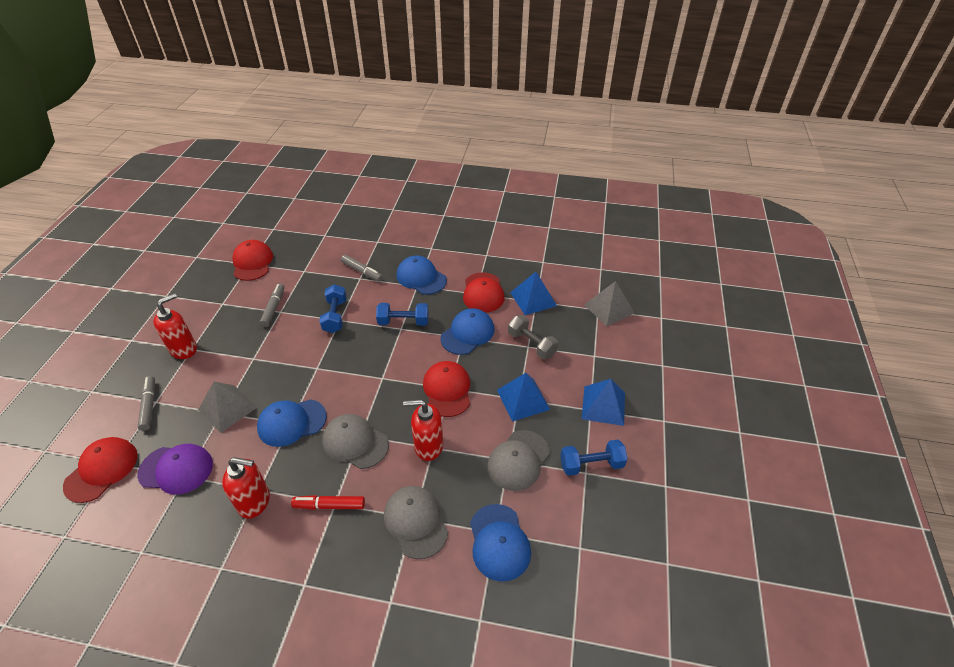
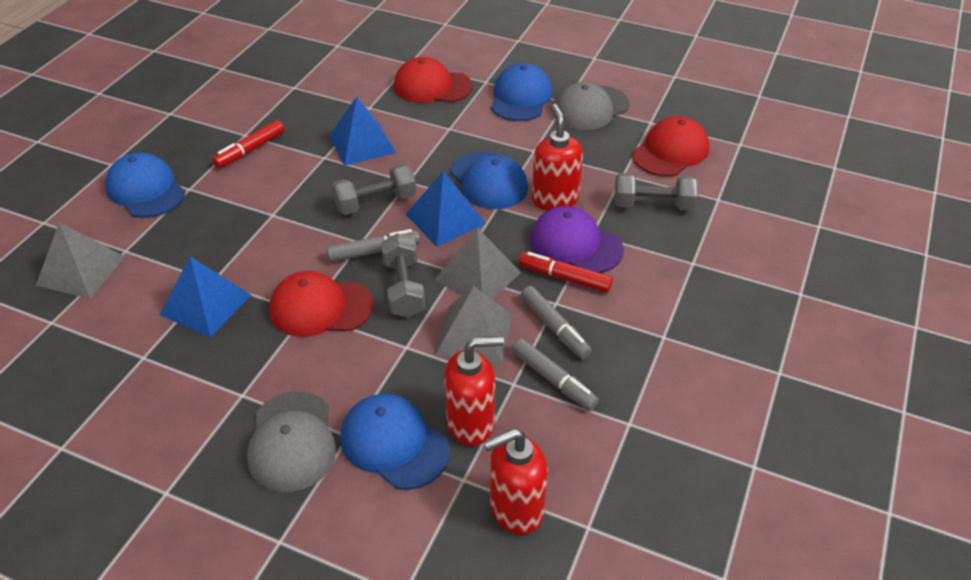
blue dumbbell: 3 -> 0
grey cap: 3 -> 2
grey dumbbell: 1 -> 3
grey pyramid: 2 -> 3
red cap: 4 -> 3
red marker: 1 -> 2

